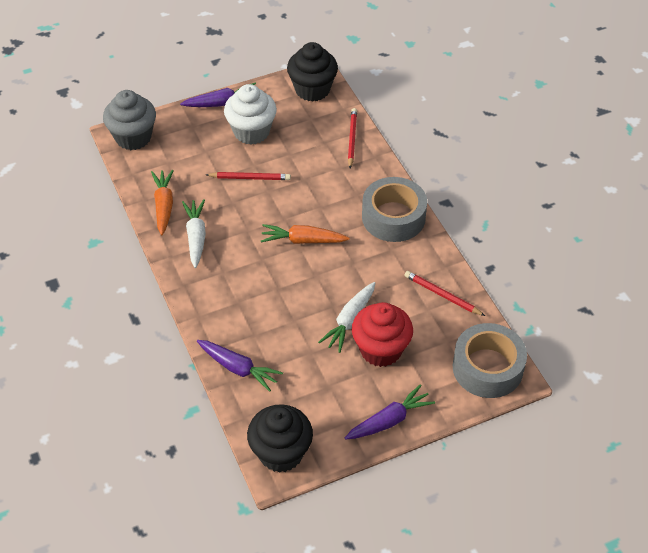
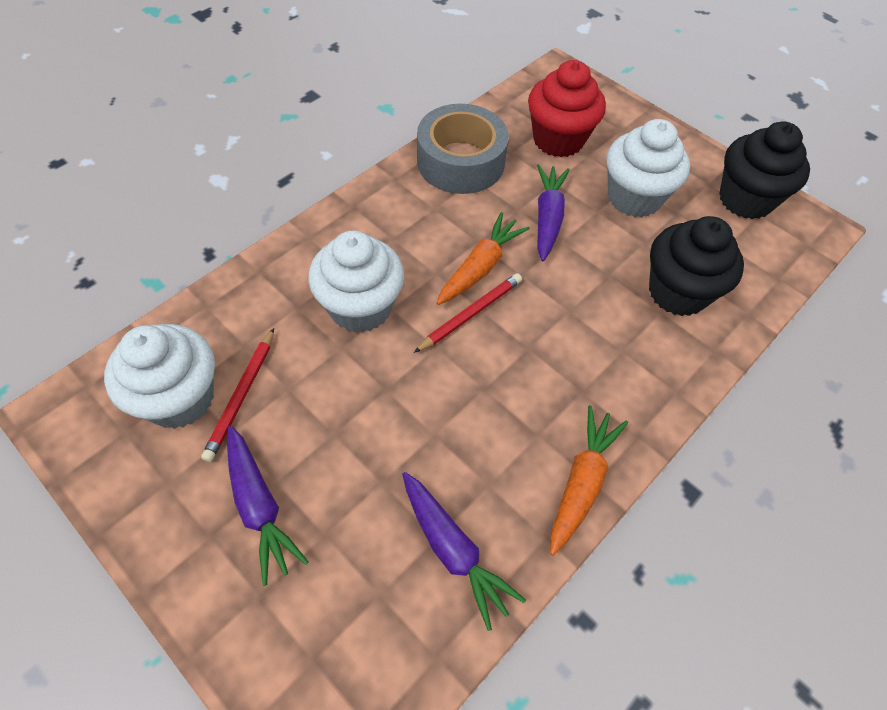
grey cupcake: 1 -> 0
grey tape: 2 -> 1
red pencil: 3 -> 2
white carrot: 2 -> 0
white cupcake: 1 -> 3

